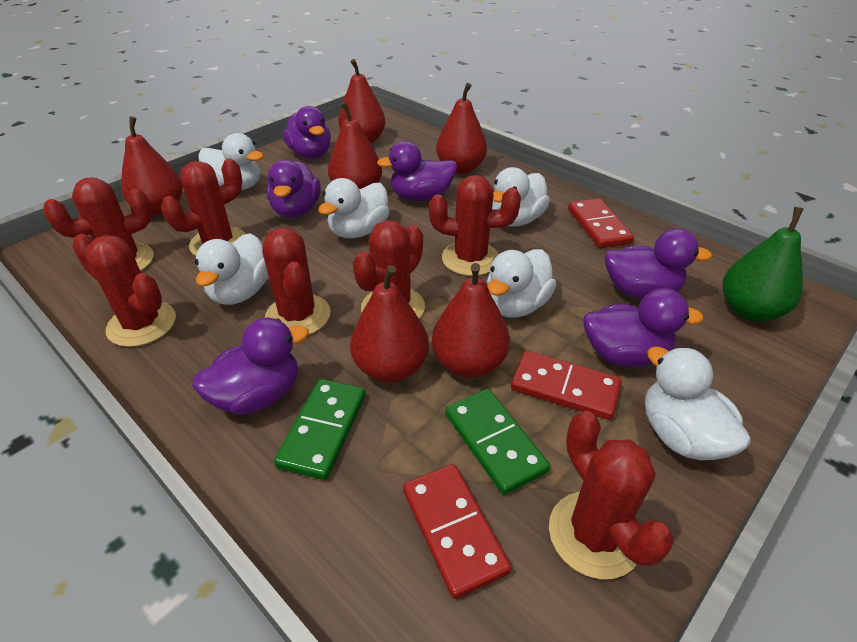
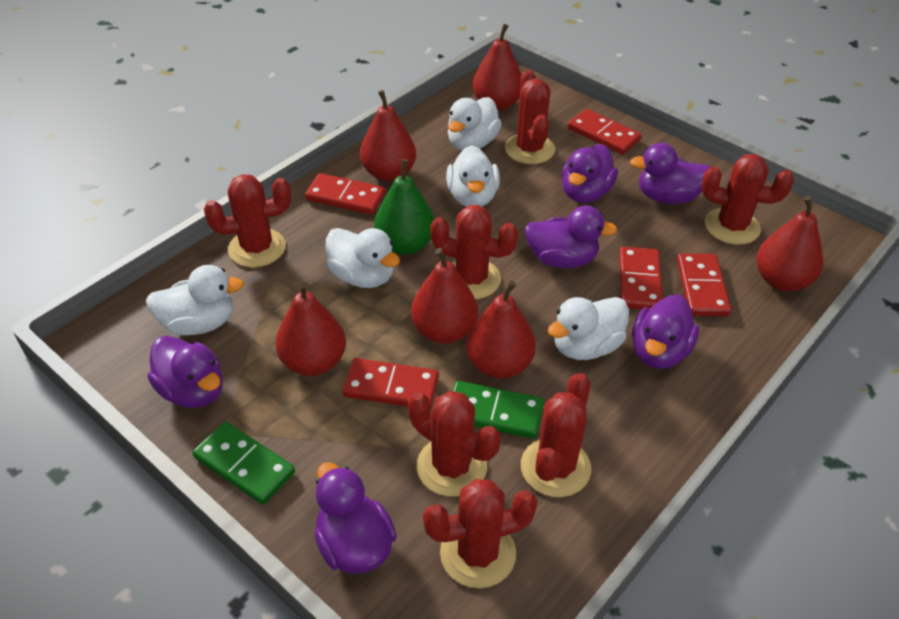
red domino: 3 -> 5
white duck: 6 -> 5

